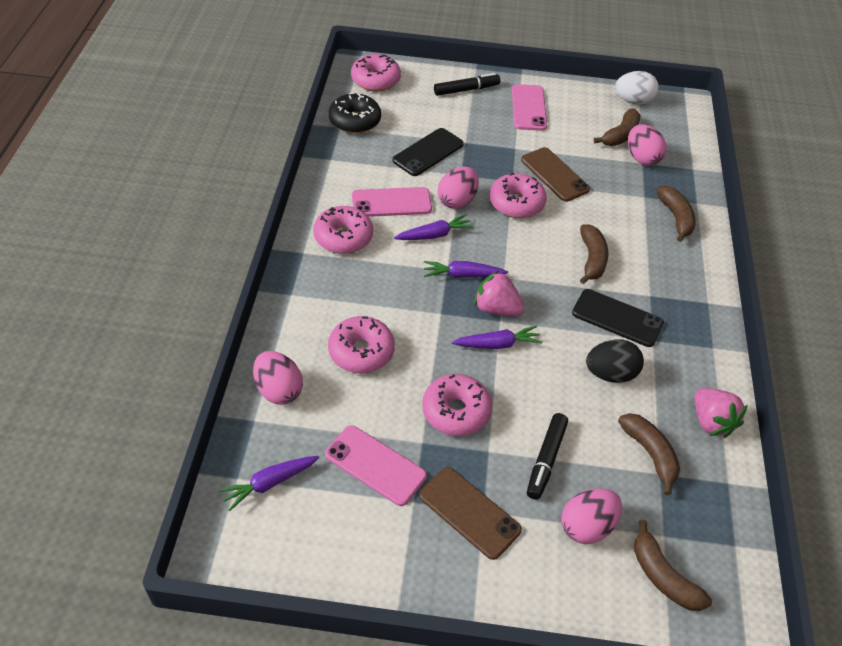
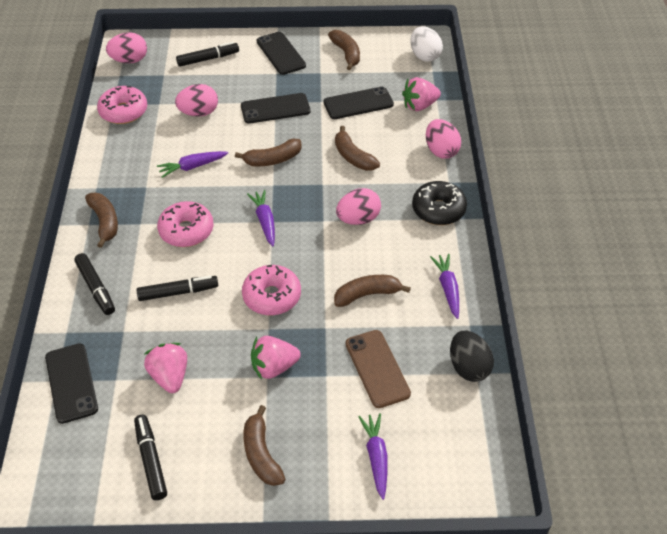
black marker: 2 -> 4
black phone: 2 -> 4
brown banana: 5 -> 6
brown phone: 2 -> 1
pink donut: 5 -> 3
pink phone: 3 -> 0
pink strawberry: 2 -> 3

